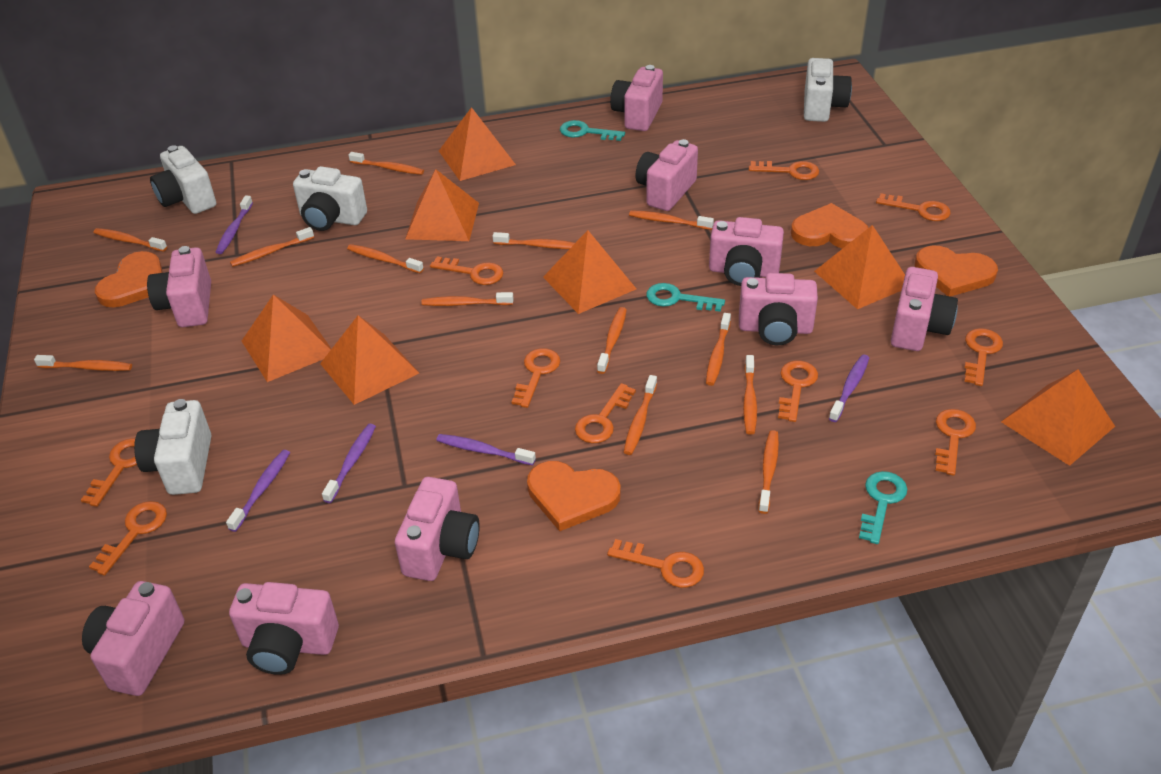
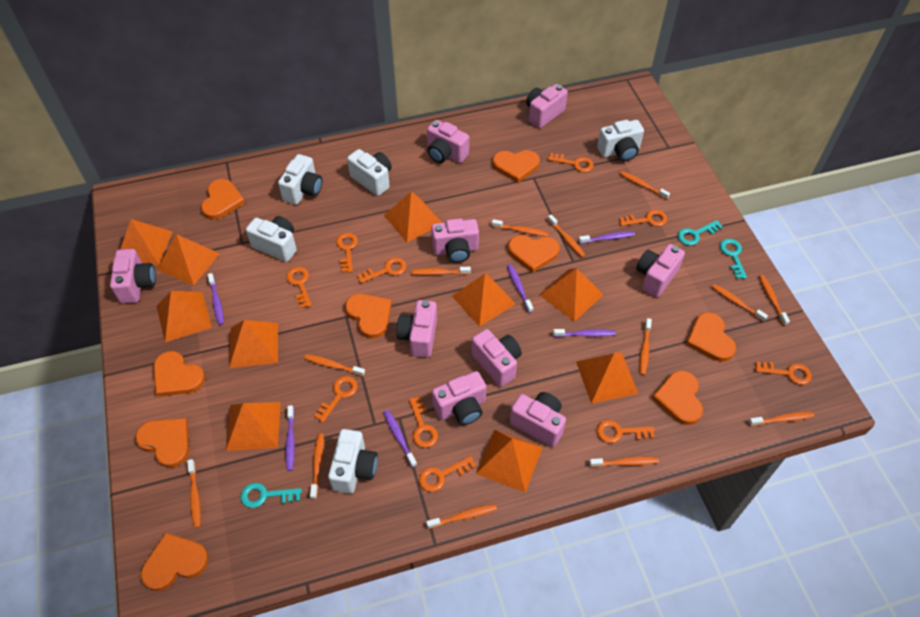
orange heart: 4 -> 9
orange key: 11 -> 10
orange pyramid: 7 -> 10
purple toothbrush: 5 -> 6
white camera: 4 -> 5

